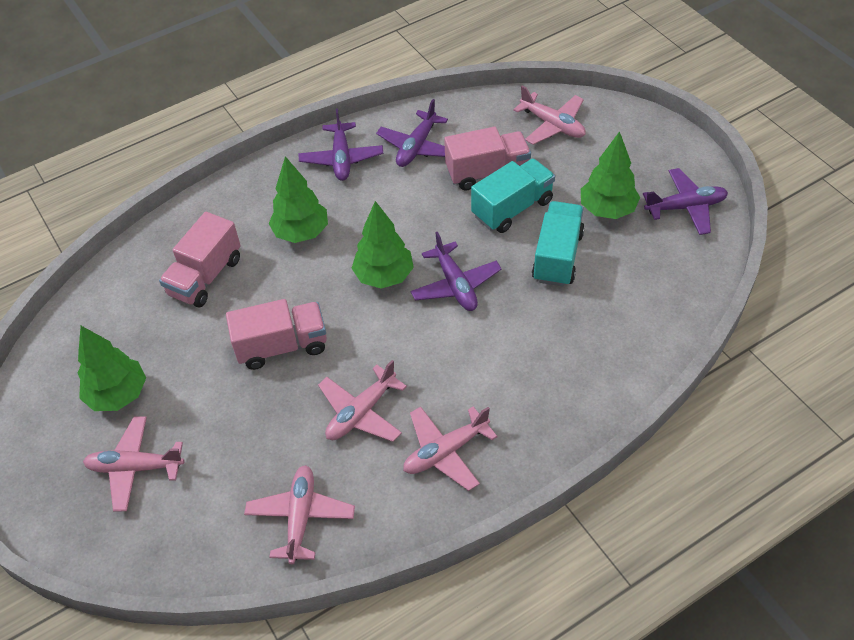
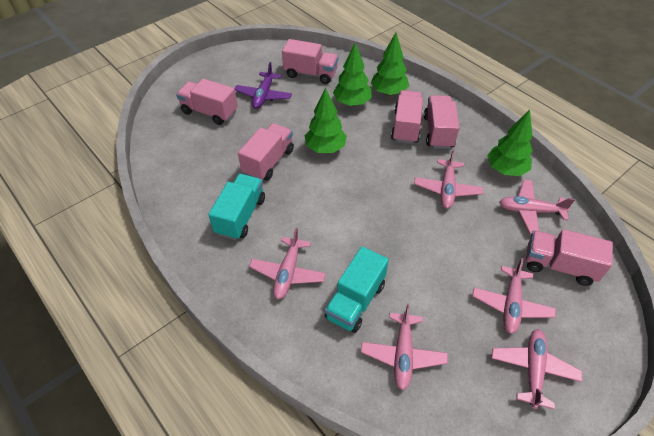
pink plane: 5 -> 6
pink truck: 3 -> 6
purple plane: 4 -> 1

